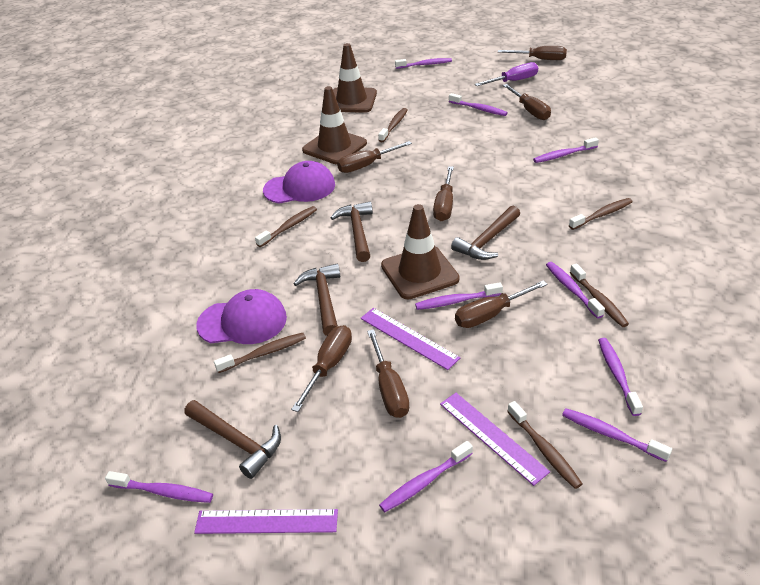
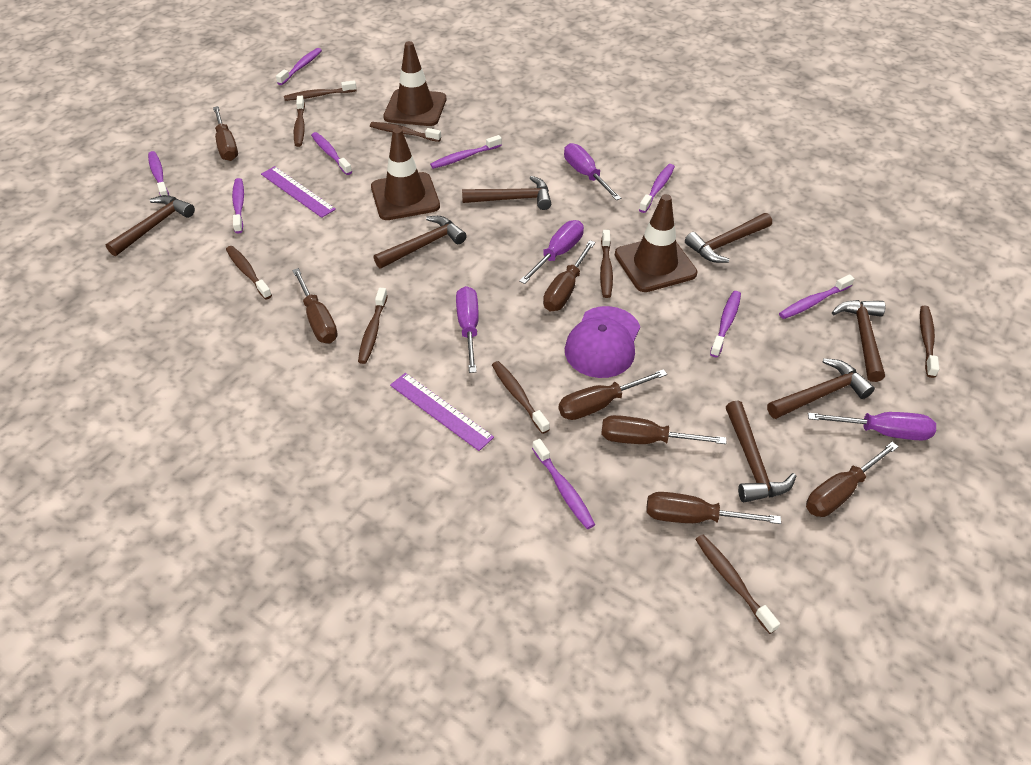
brown hammer: 4 -> 7
brown toothbrush: 6 -> 9
purple cap: 2 -> 1
purple ruler: 3 -> 2
purple screwdriver: 1 -> 4

